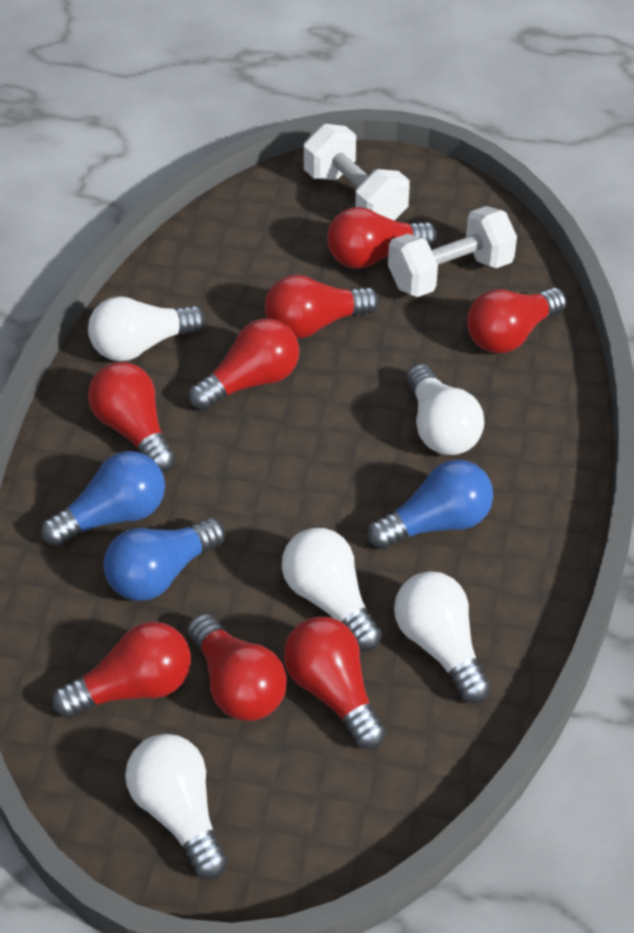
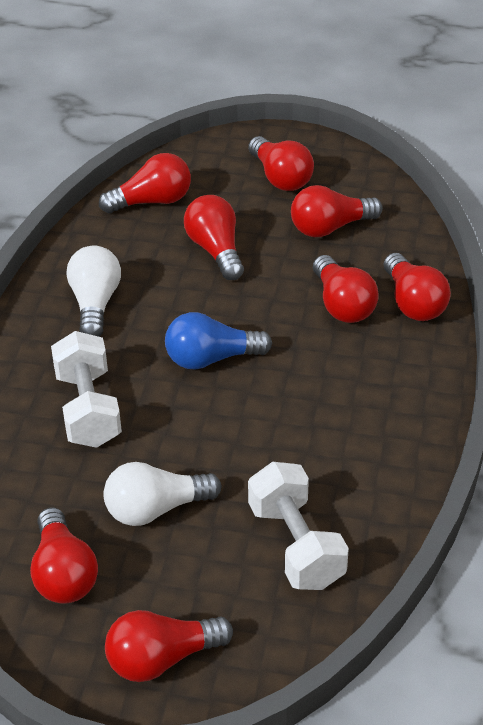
blue light bulb: 3 -> 1
white light bulb: 5 -> 2

